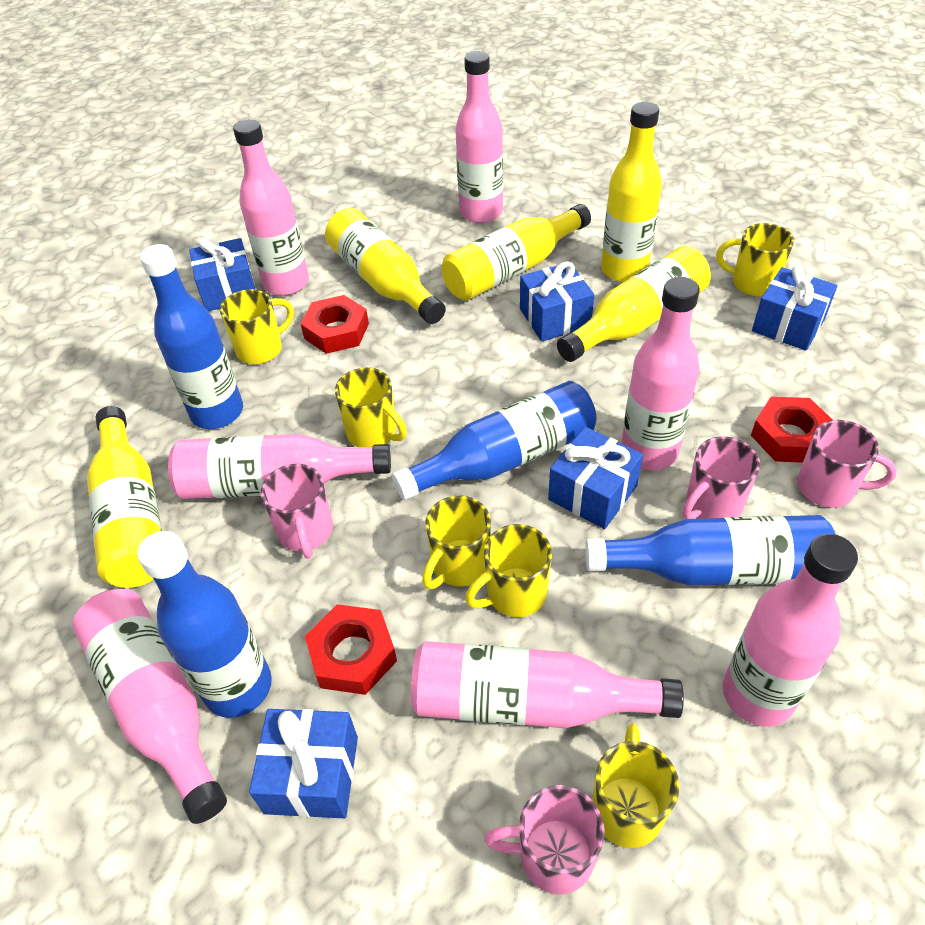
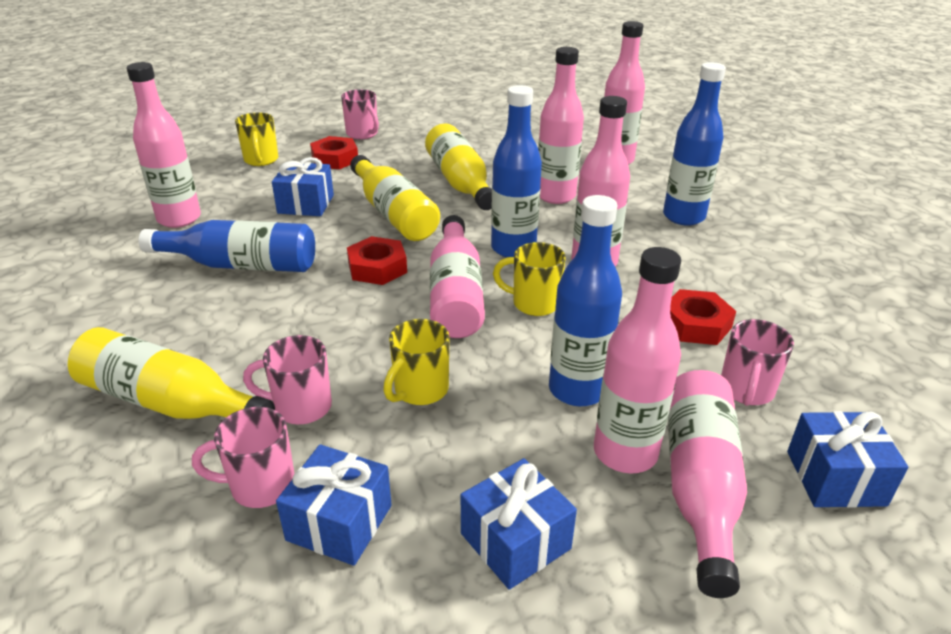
blue gift: 5 -> 4
yellow bottle: 5 -> 3
yellow mug: 6 -> 3

